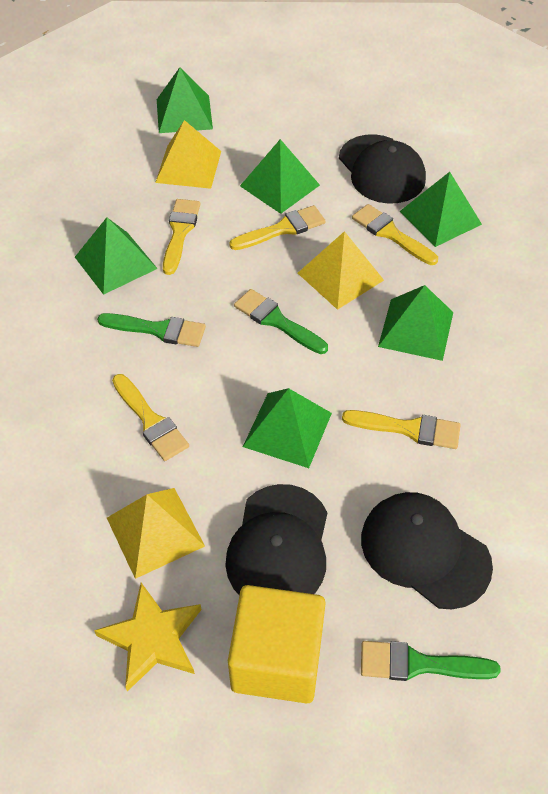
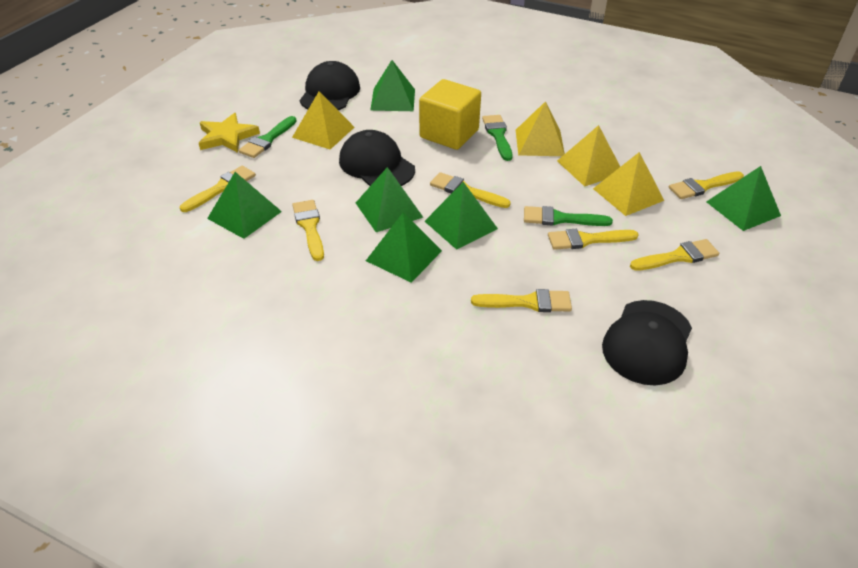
yellow brush: 5 -> 7
yellow pyramid: 3 -> 4

